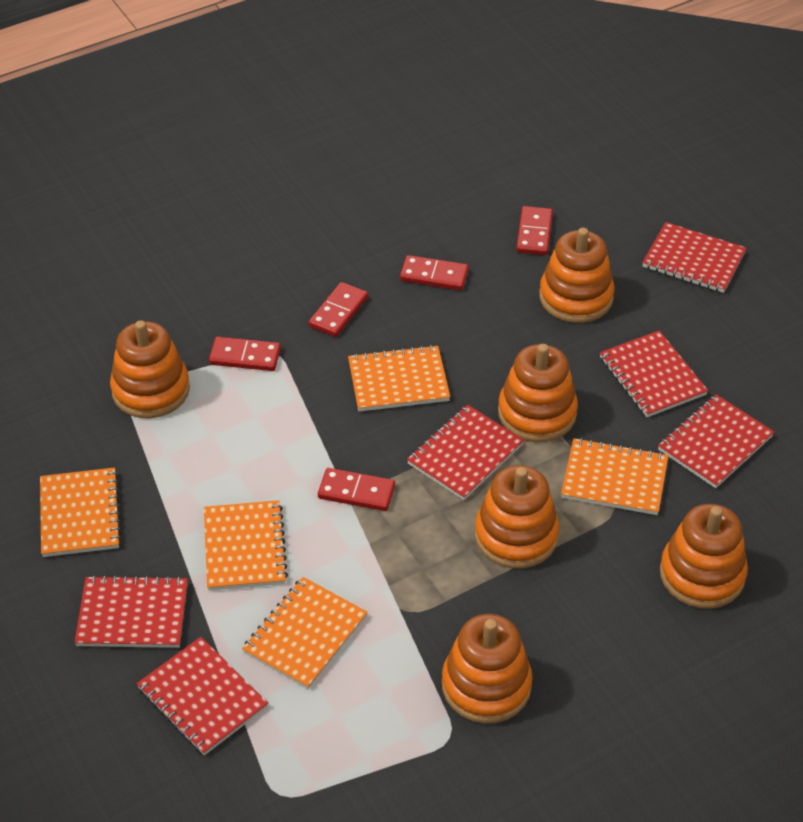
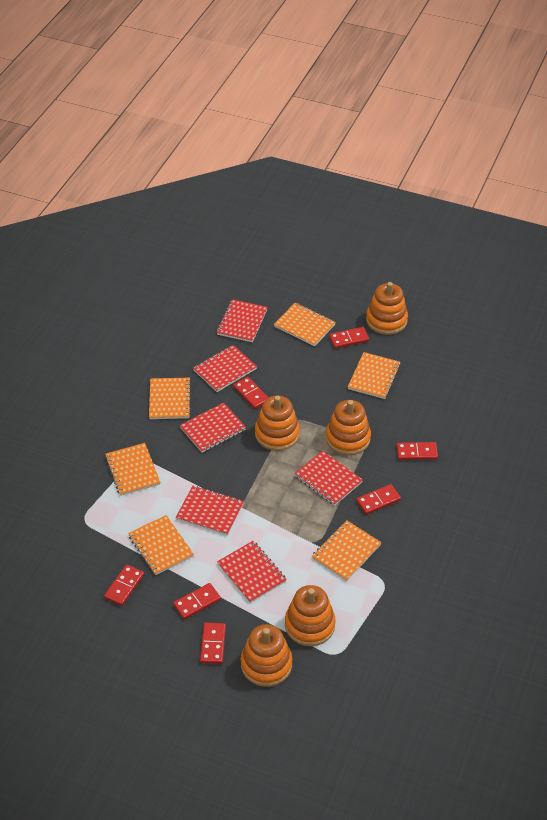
orange notebook: 5 -> 6
orange stacking toy: 6 -> 5
red domino: 5 -> 7

